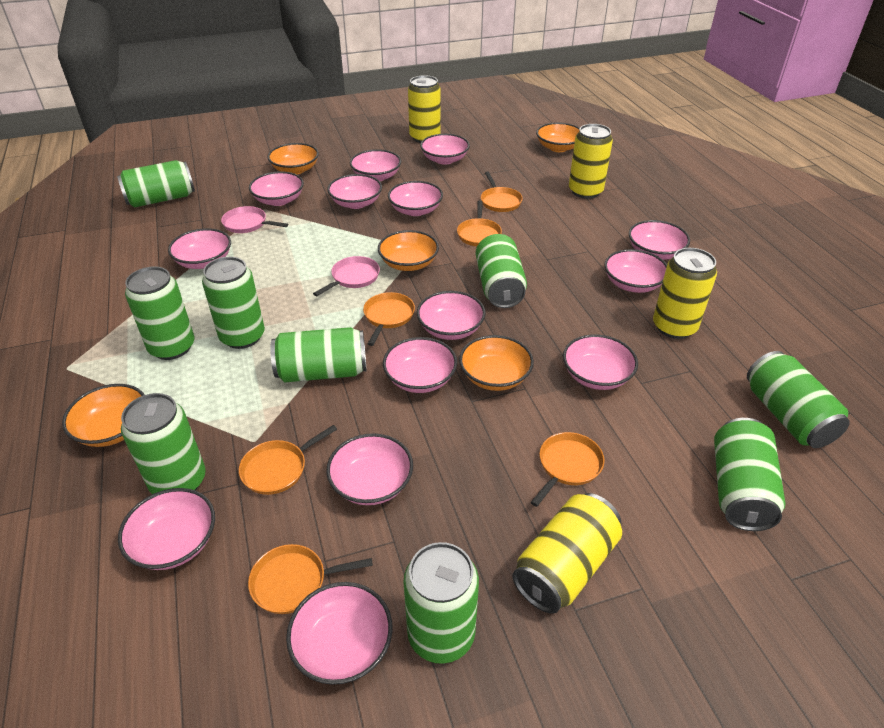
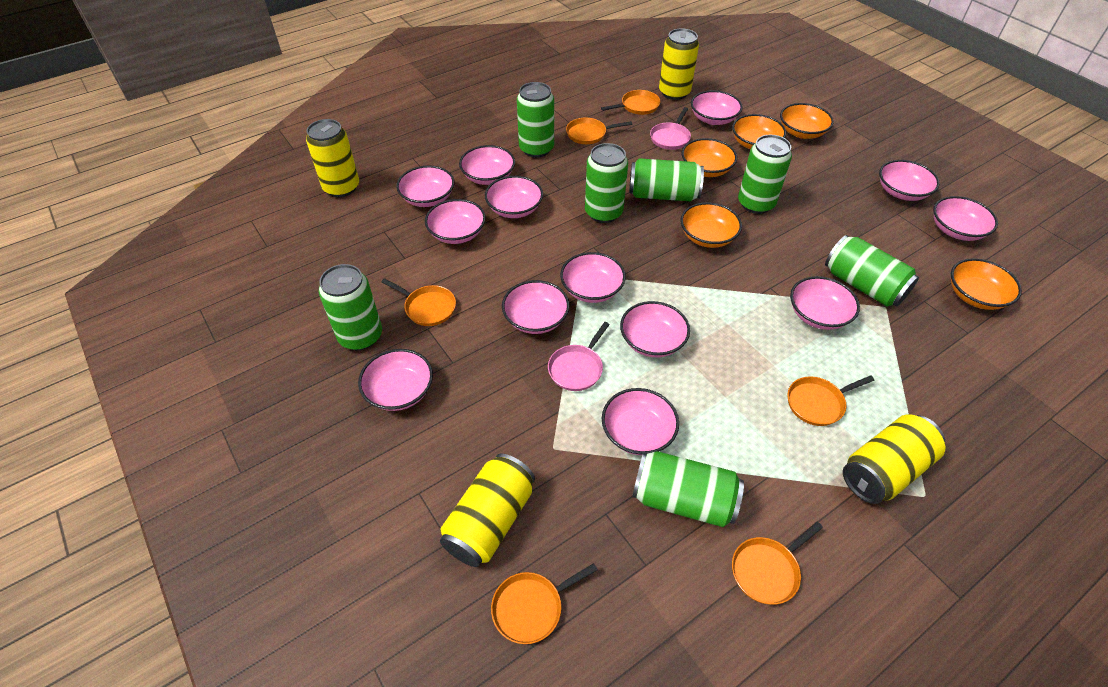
green can: 9 -> 7
pink bowl: 14 -> 13

